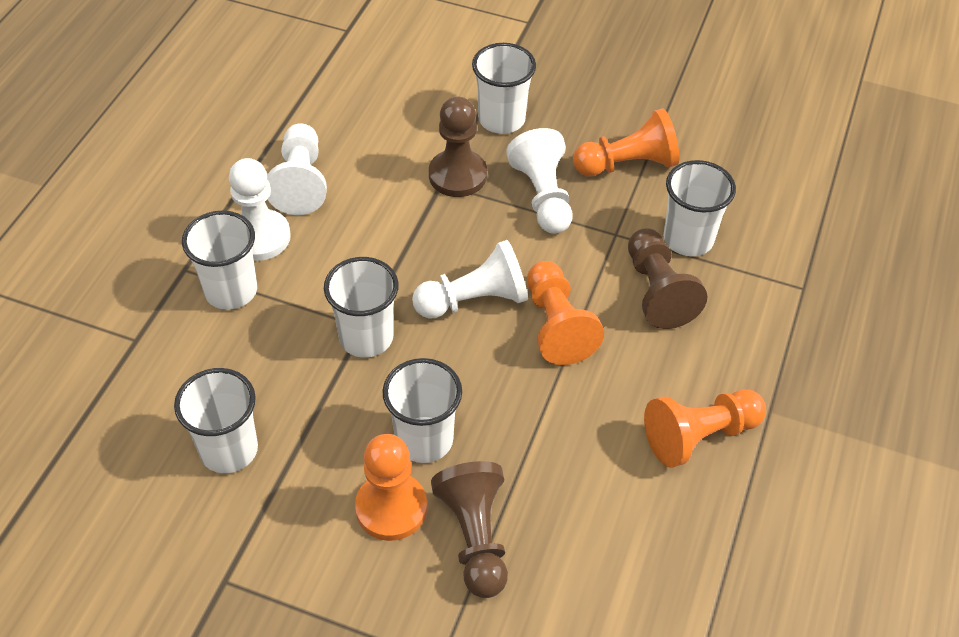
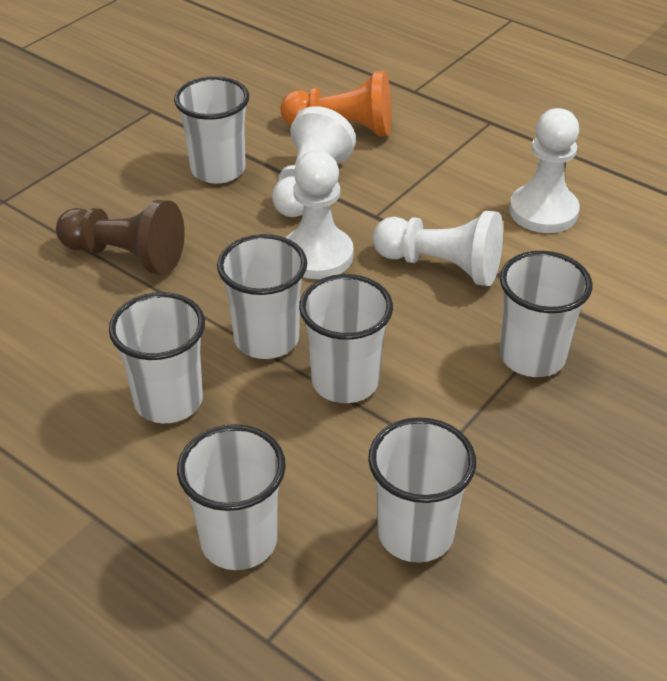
brown pawn: 3 -> 1
orange pawn: 4 -> 1
white cup: 6 -> 7

